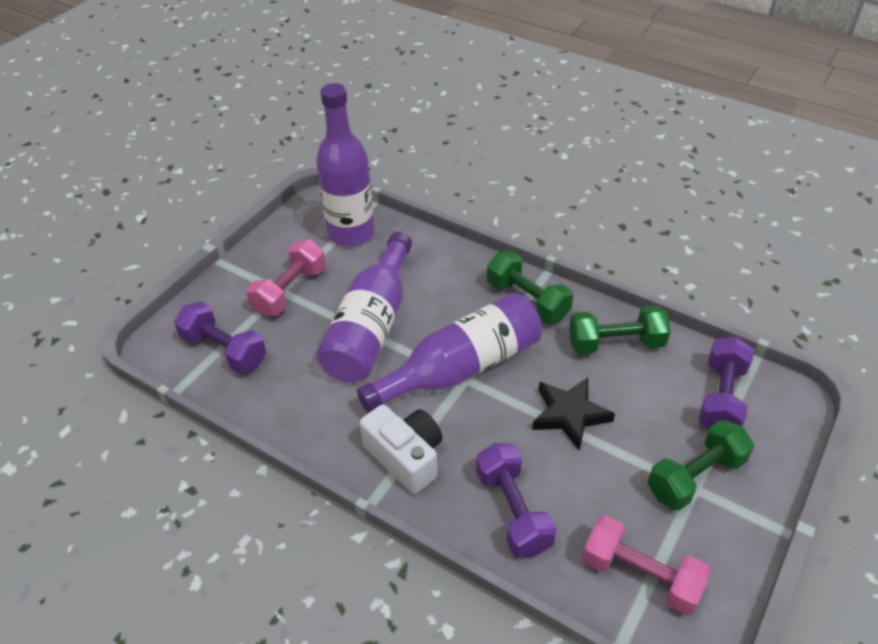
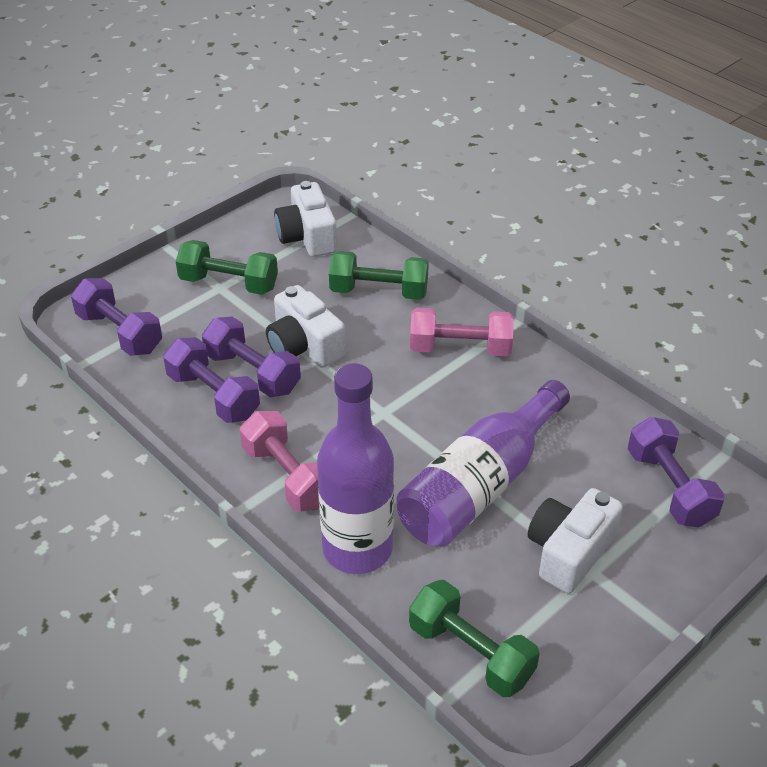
black star: 1 -> 0
purple bottle: 3 -> 2
purple dumbbell: 3 -> 4
white camera: 1 -> 3

